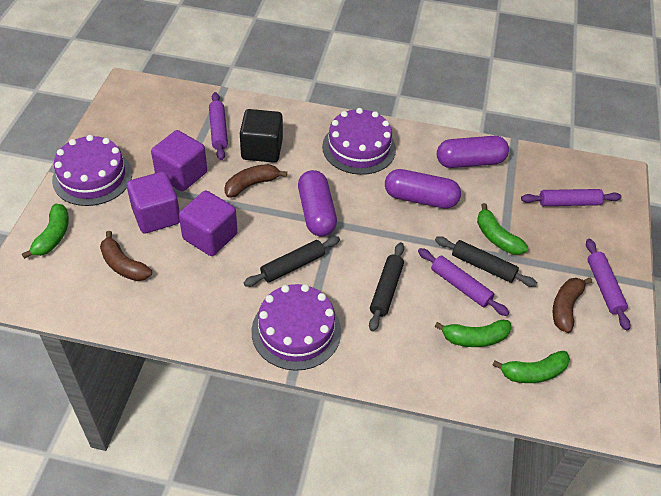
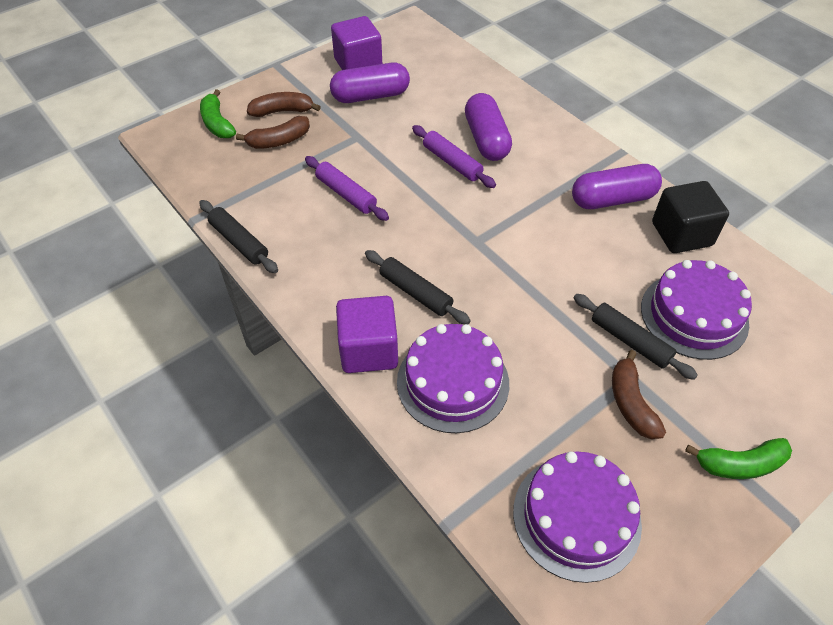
green banana: 4 -> 2
purple cube: 3 -> 2
purple rolling pin: 4 -> 2

